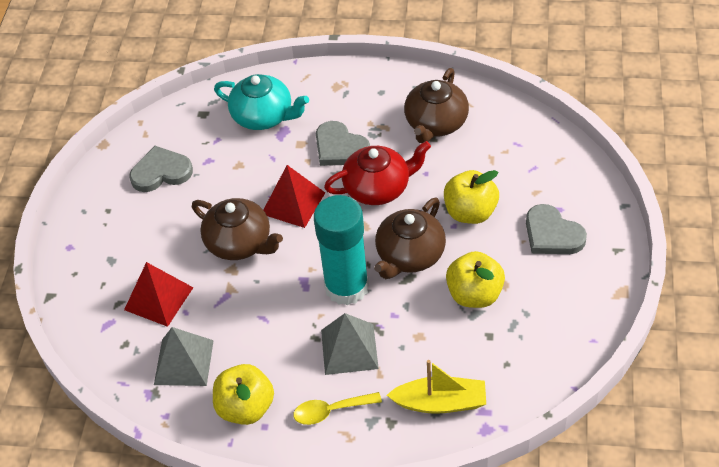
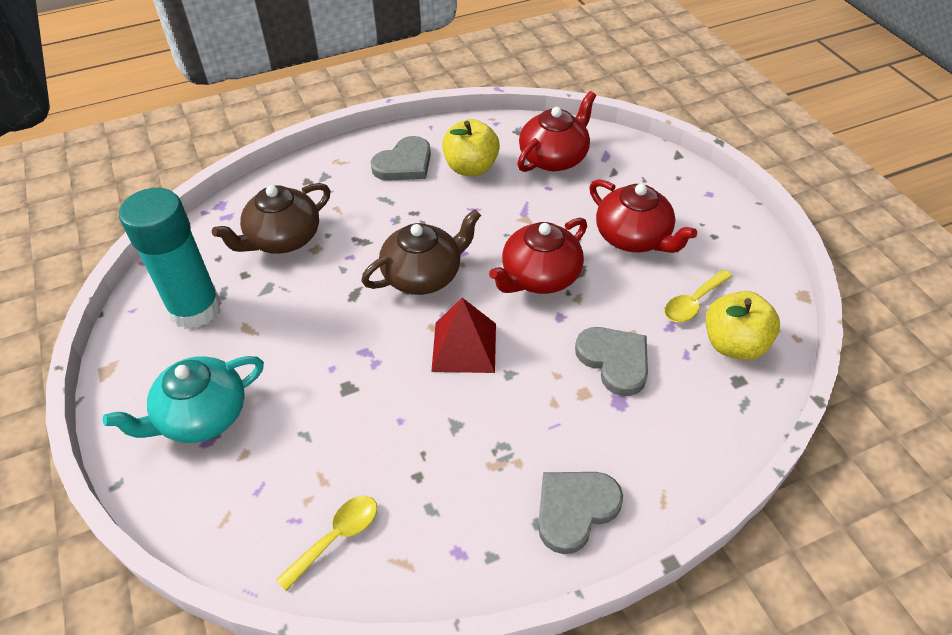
brown teapot: 3 -> 2
grey pyramid: 2 -> 0
red pyramid: 2 -> 1
red teapot: 1 -> 3
yellow apple: 3 -> 2
yellow boat: 1 -> 0
yellow spoon: 1 -> 2

